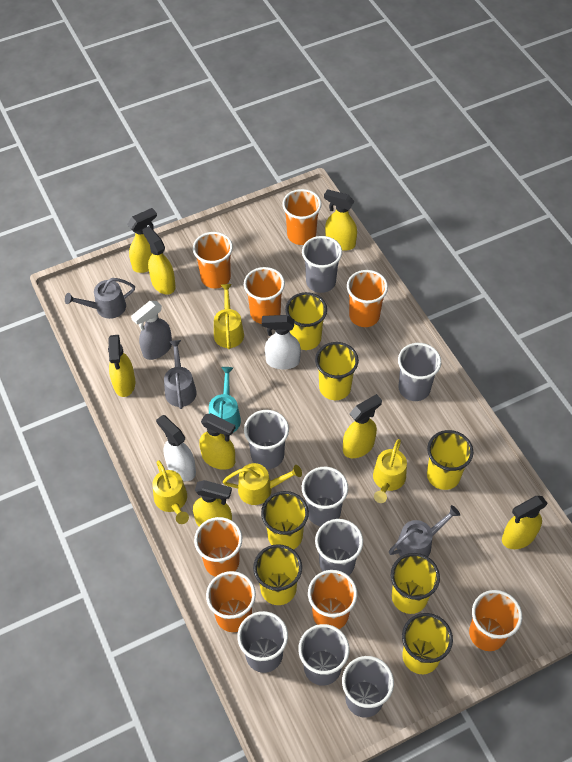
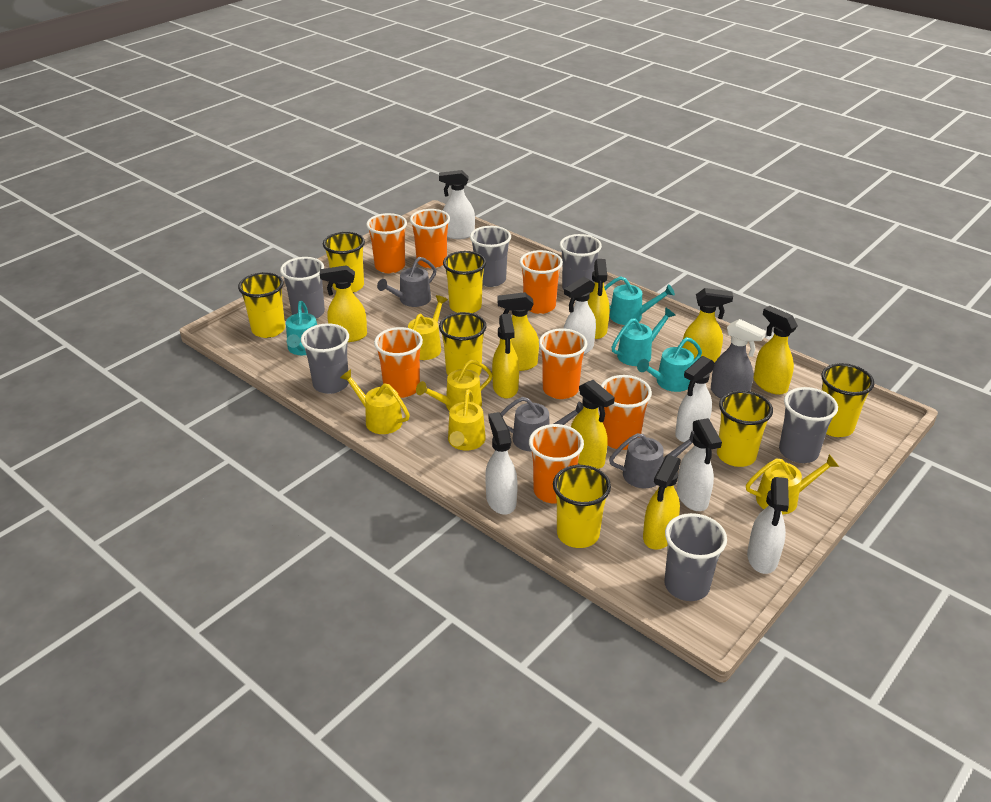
grey cup: 8 -> 6
orange cup: 8 -> 7
turquoise watering can: 1 -> 4
white spray bottle: 2 -> 6
yellow watering can: 4 -> 5

